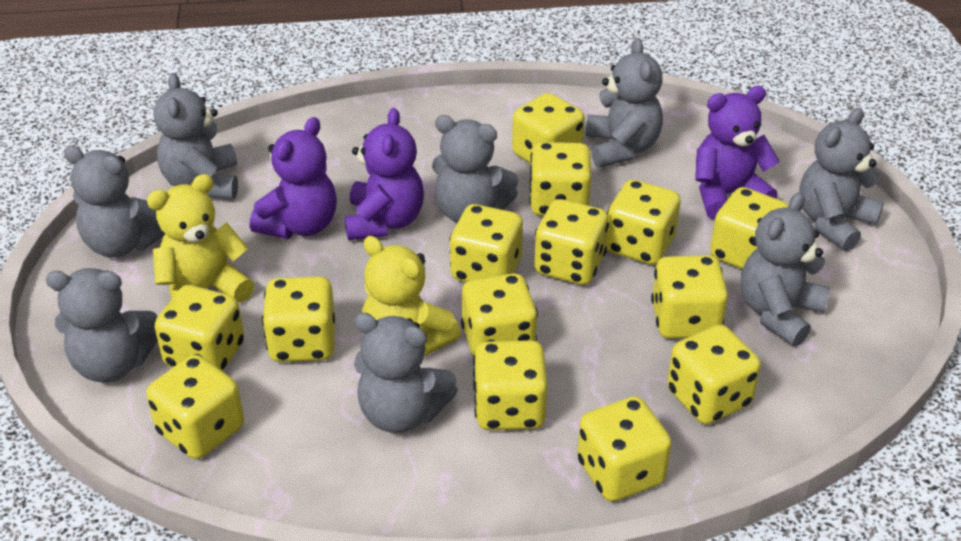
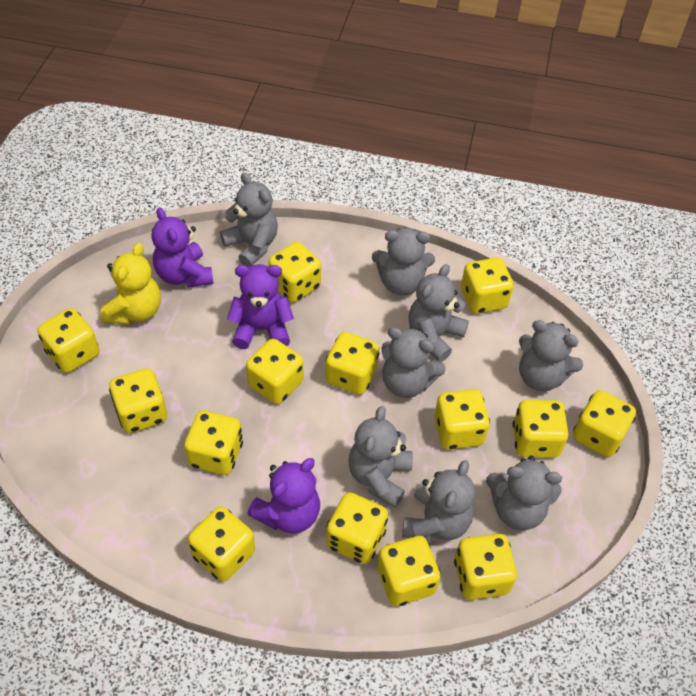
yellow teddy bear: 2 -> 1

